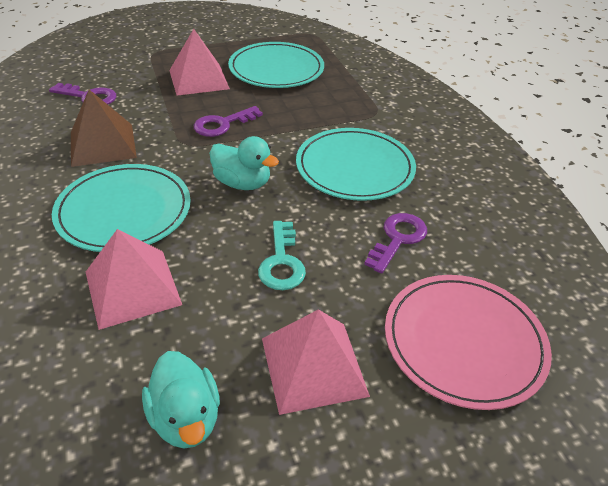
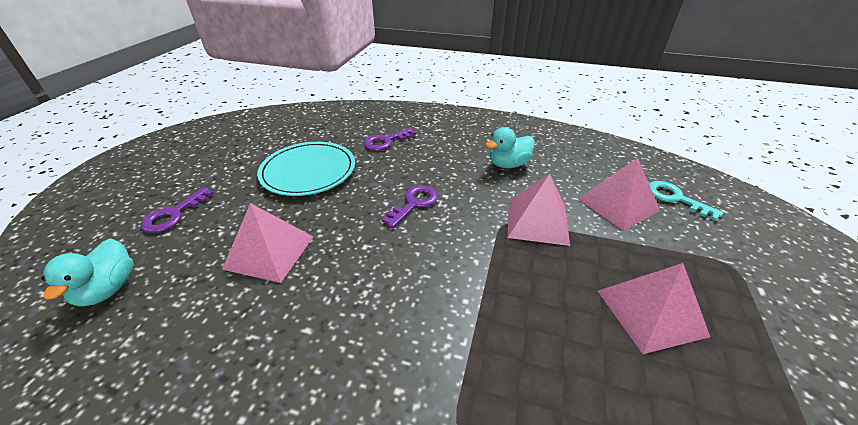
brown pyramid: 1 -> 0
pink plate: 1 -> 0
pink pyramid: 3 -> 4
turquoise plate: 3 -> 1

